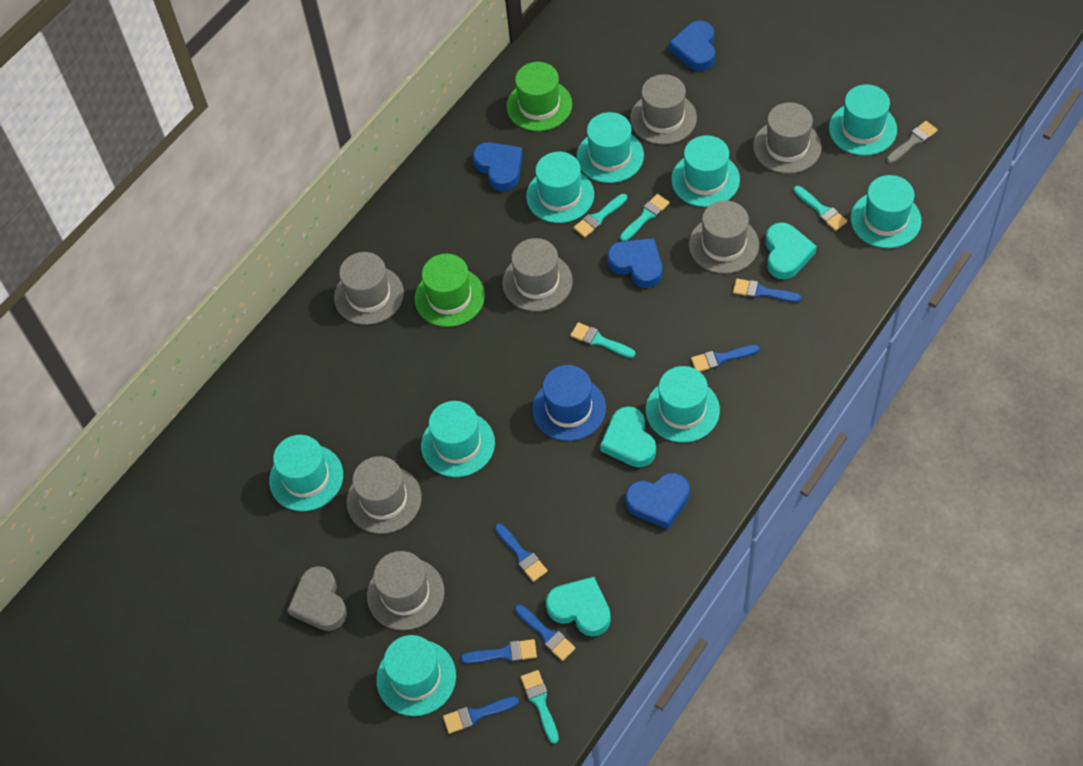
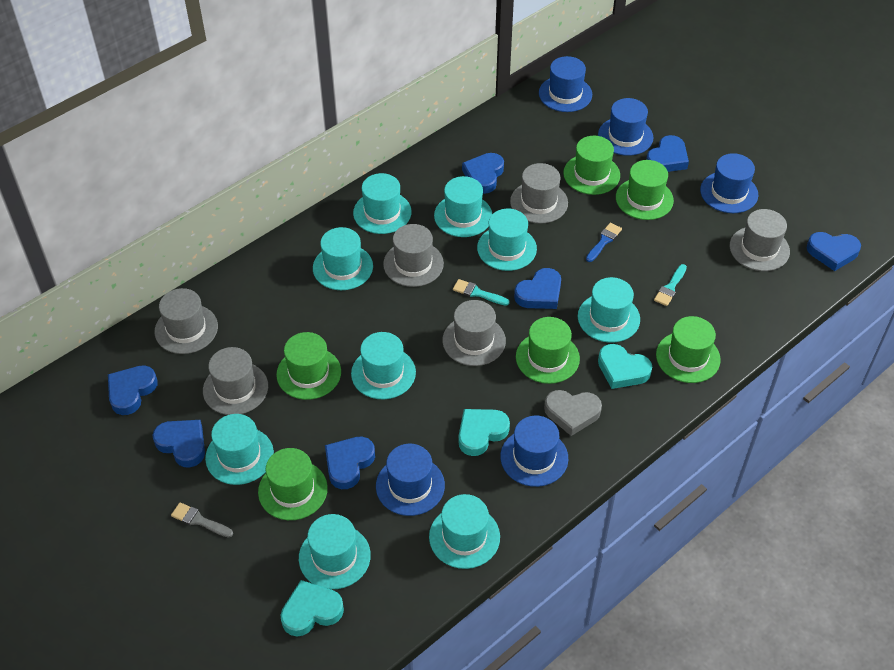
blue brush: 6 -> 1
blue hat: 1 -> 5
blue heart: 4 -> 7
green hat: 2 -> 6
grey hat: 7 -> 6
turquoise brush: 5 -> 2

